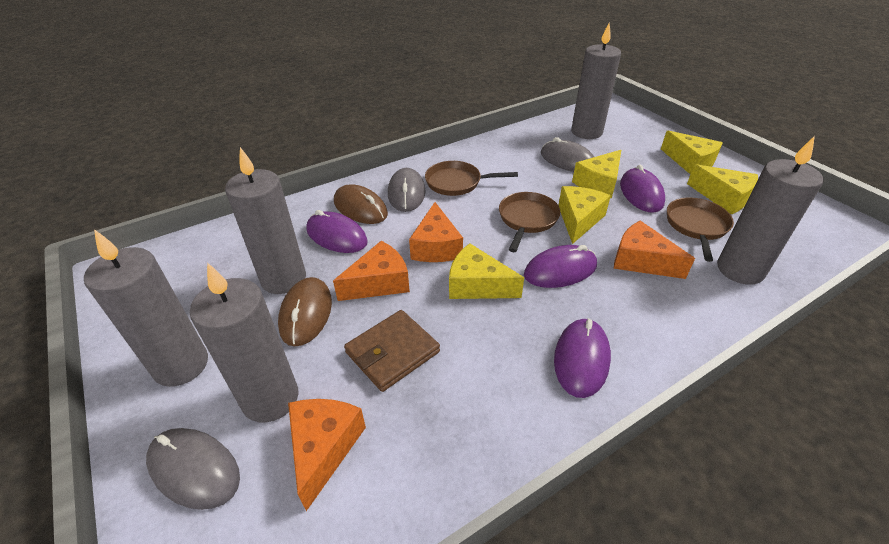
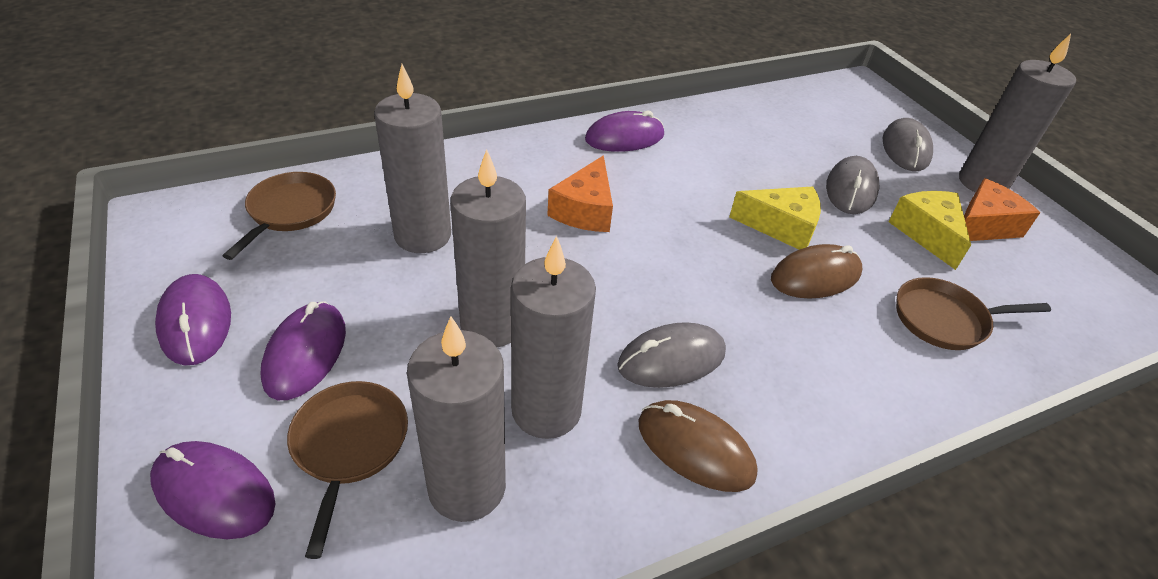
brown wallet: 1 -> 0
orange cheese: 4 -> 2
yellow cheese: 5 -> 2

